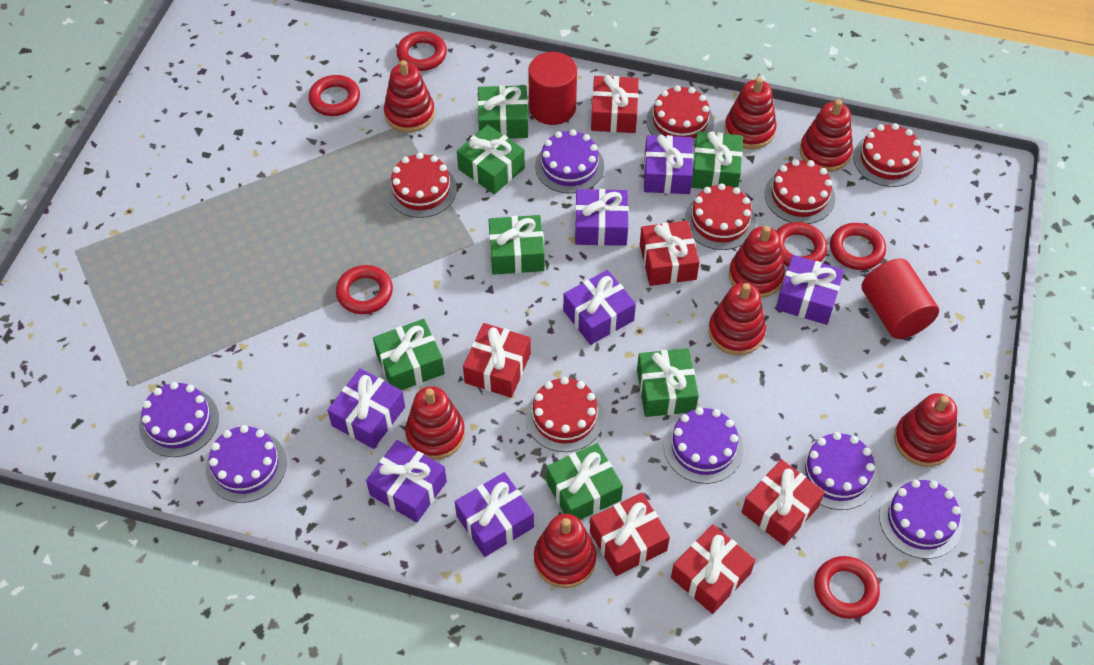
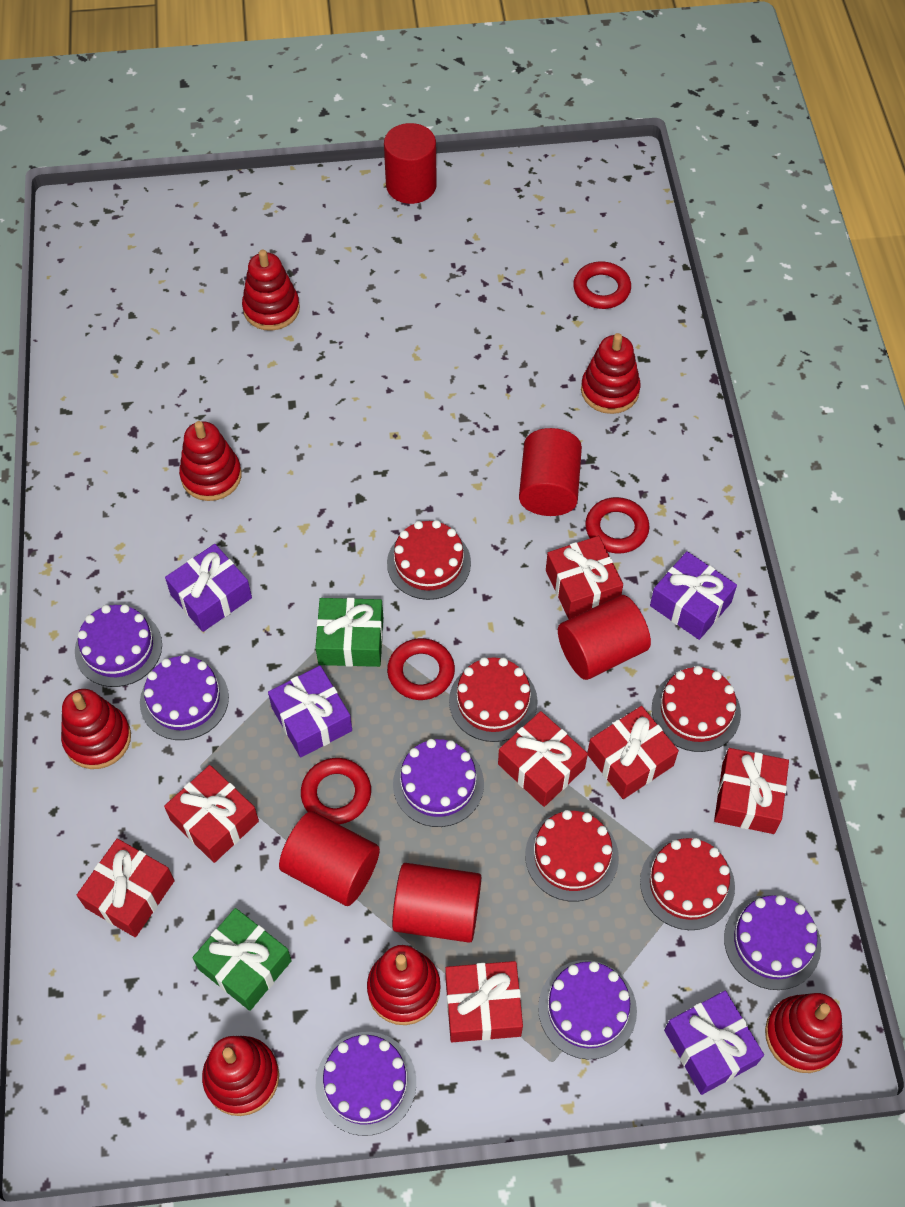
green gift: 7 -> 2
purple gift: 7 -> 4
red cake: 6 -> 5
red cylinder: 2 -> 5
red gift: 6 -> 7
red ring: 6 -> 4
red stacking toy: 8 -> 7

